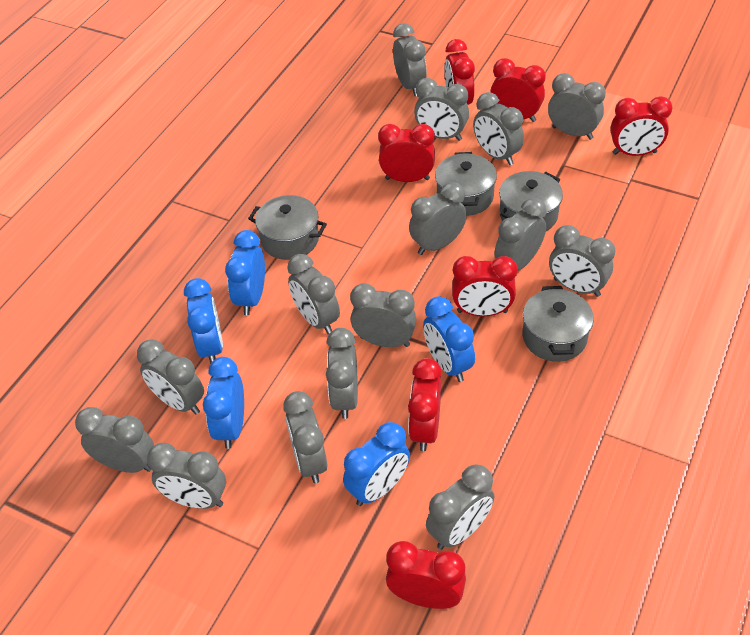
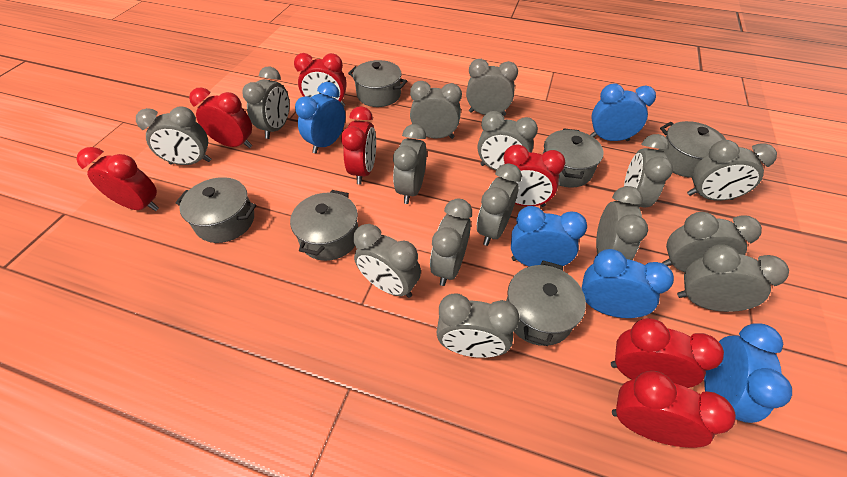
grey pot: 4 -> 6

